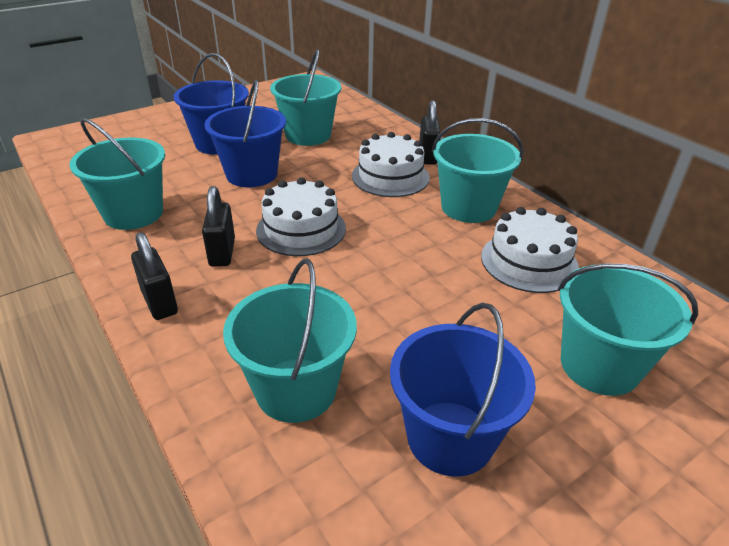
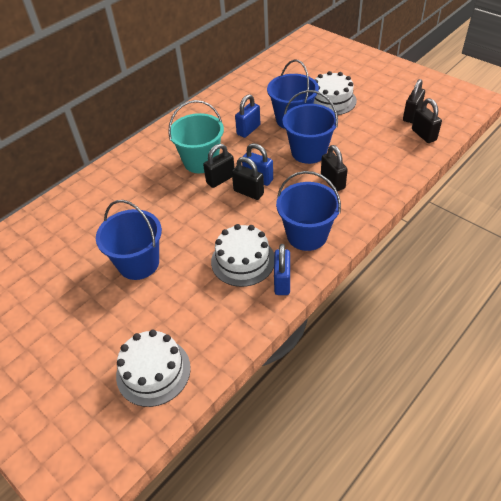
black padlock: 3 -> 5
blue bucket: 3 -> 4
blue padlock: 0 -> 3
turquoise bucket: 5 -> 1

